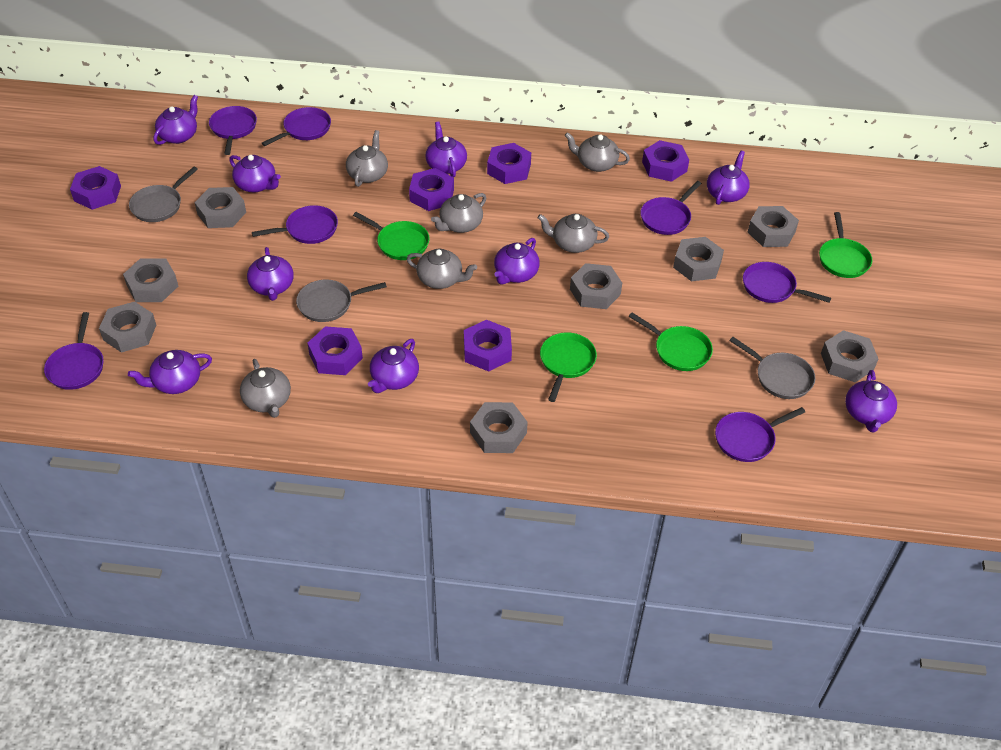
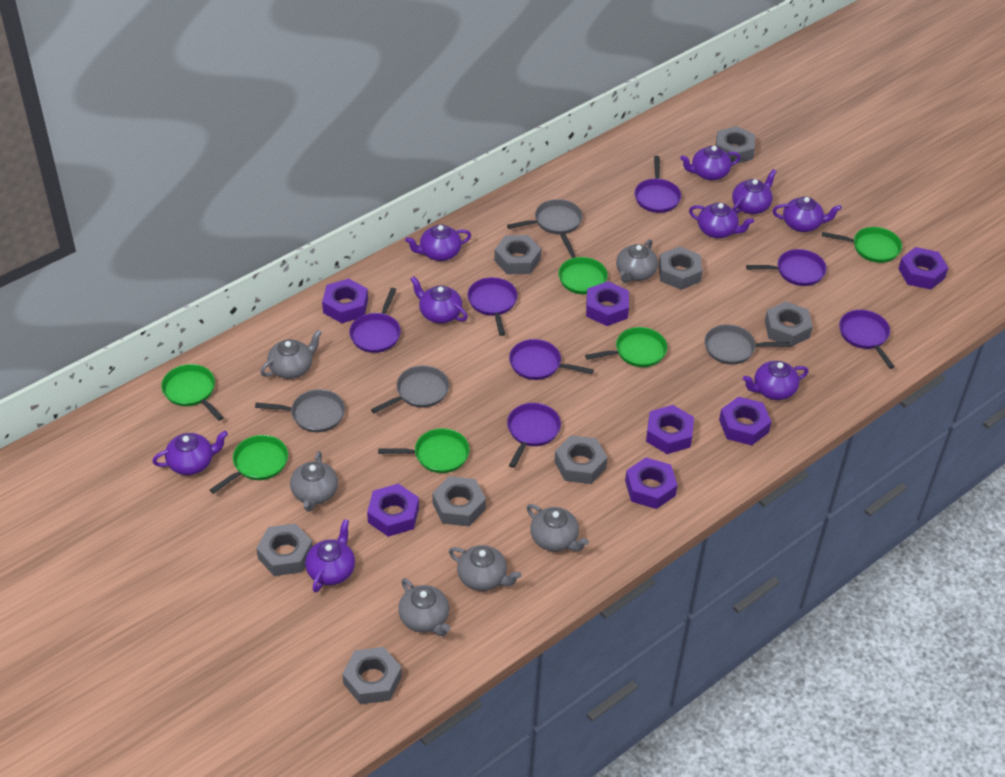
green pan: 4 -> 6
grey pan: 3 -> 4
purple nut: 6 -> 7

